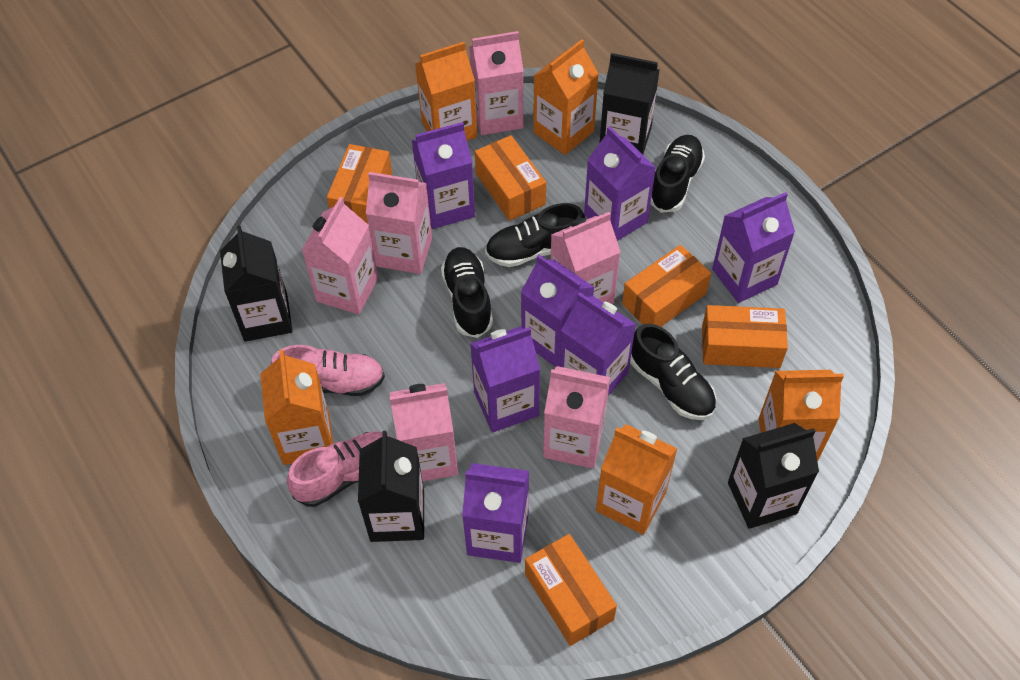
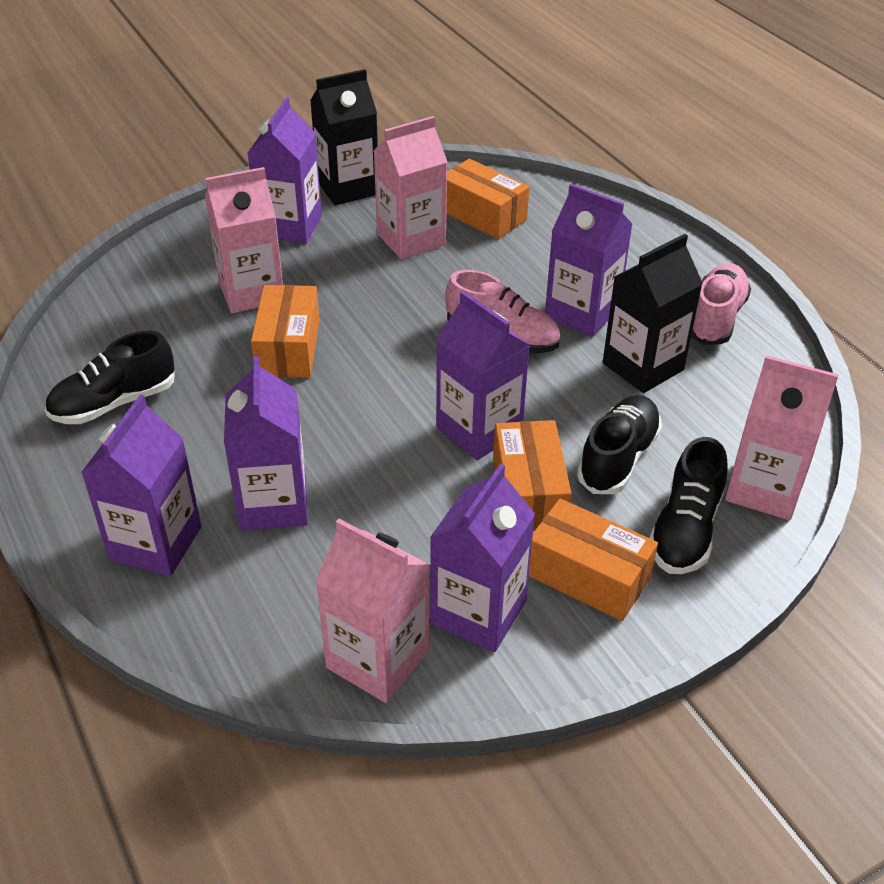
black carton: 4 -> 2
black shoe: 4 -> 3
orange box: 5 -> 4
orange carton: 5 -> 0
pink carton: 6 -> 4
purple carton: 7 -> 6

